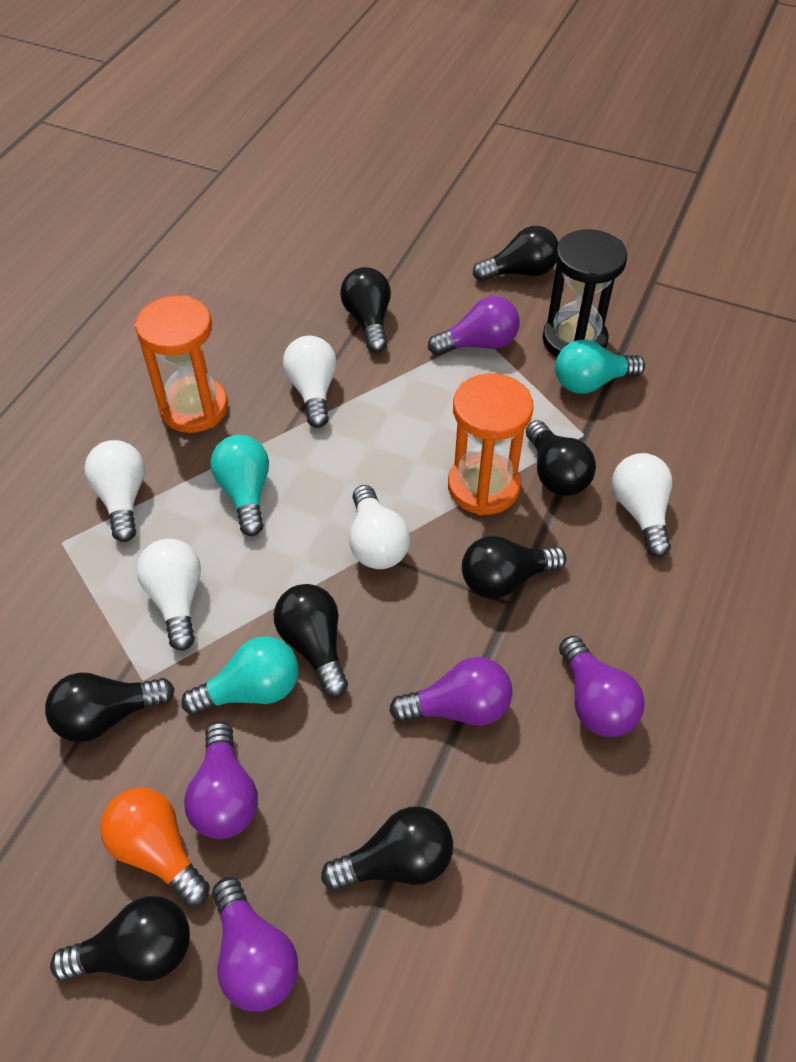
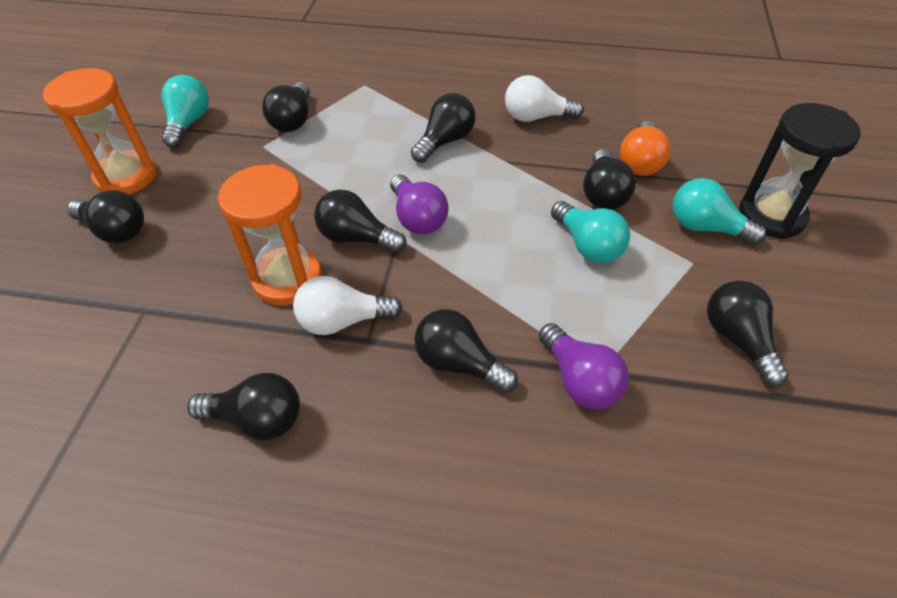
purple light bulb: 5 -> 2
white light bulb: 5 -> 2

